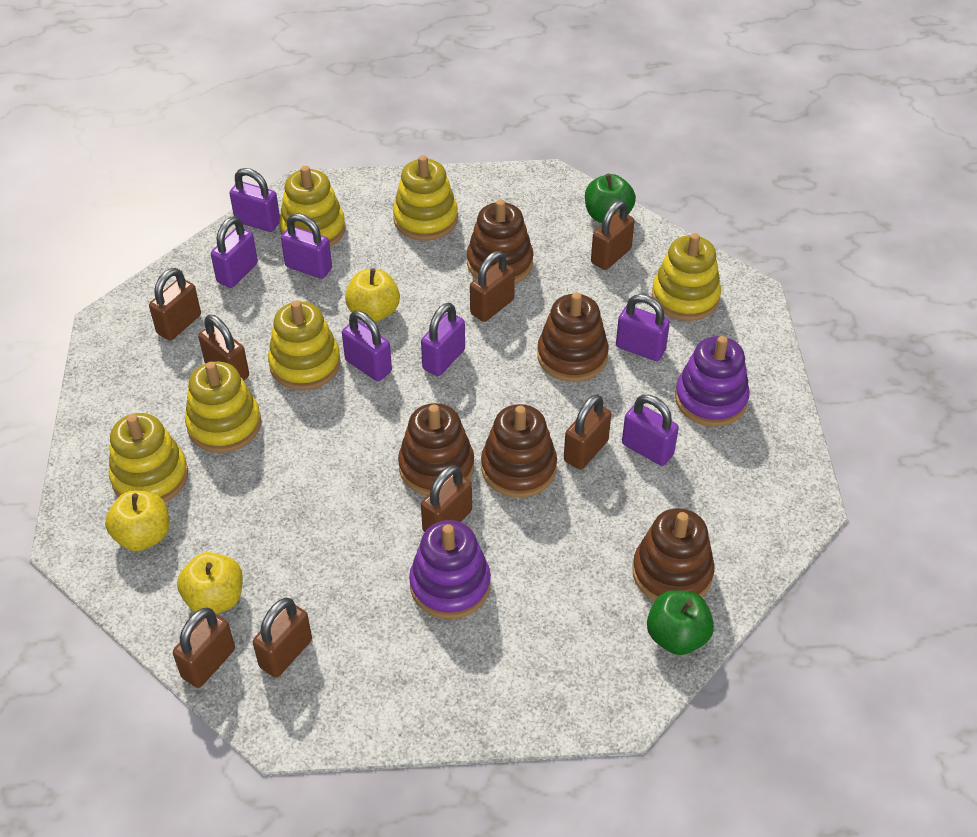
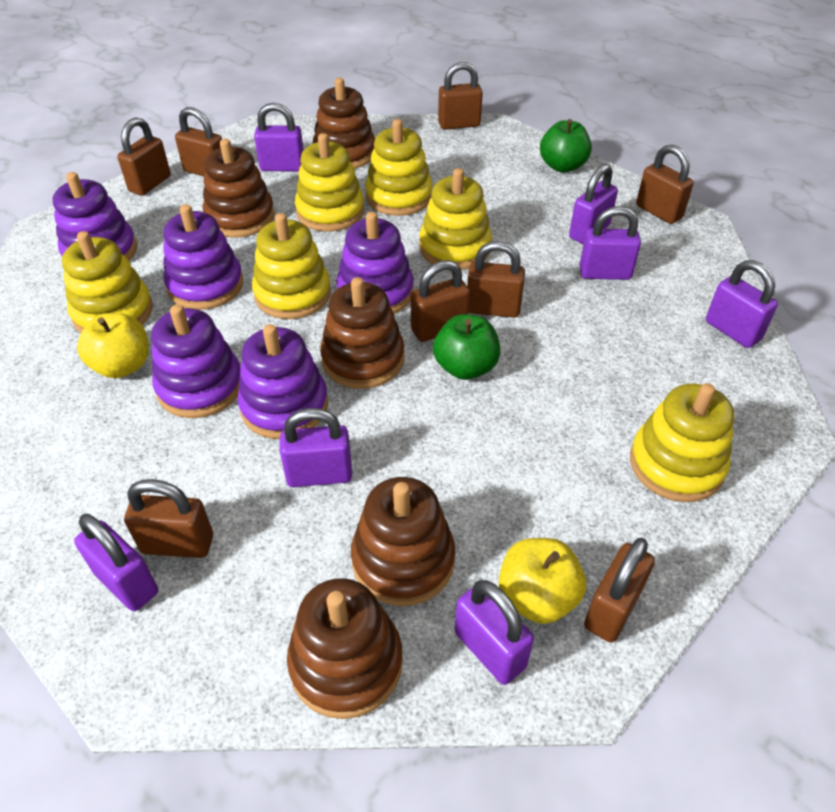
purple stacking toy: 2 -> 5
yellow apple: 3 -> 2

